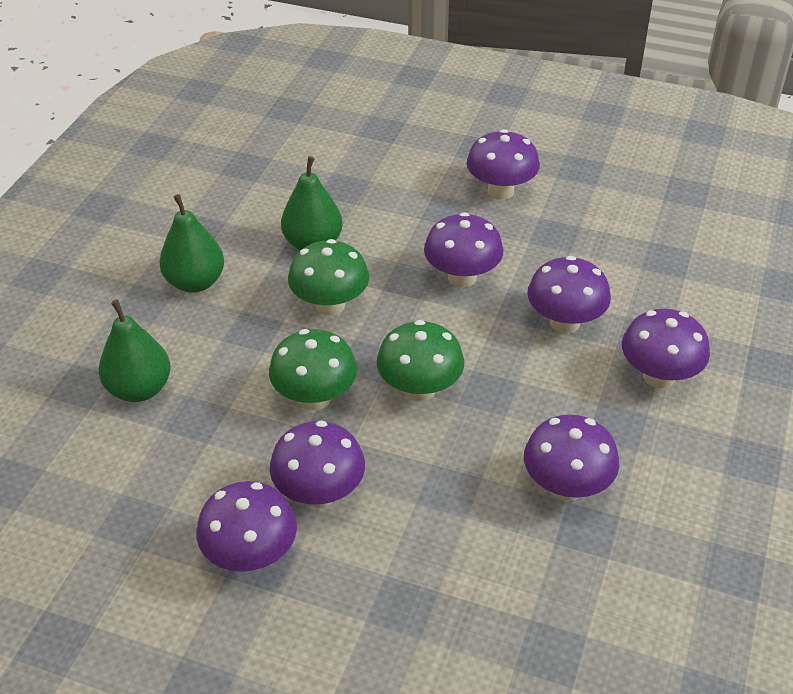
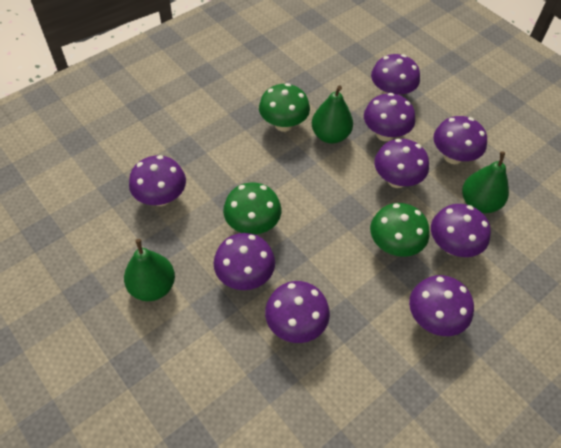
purple mushroom: 7 -> 9

